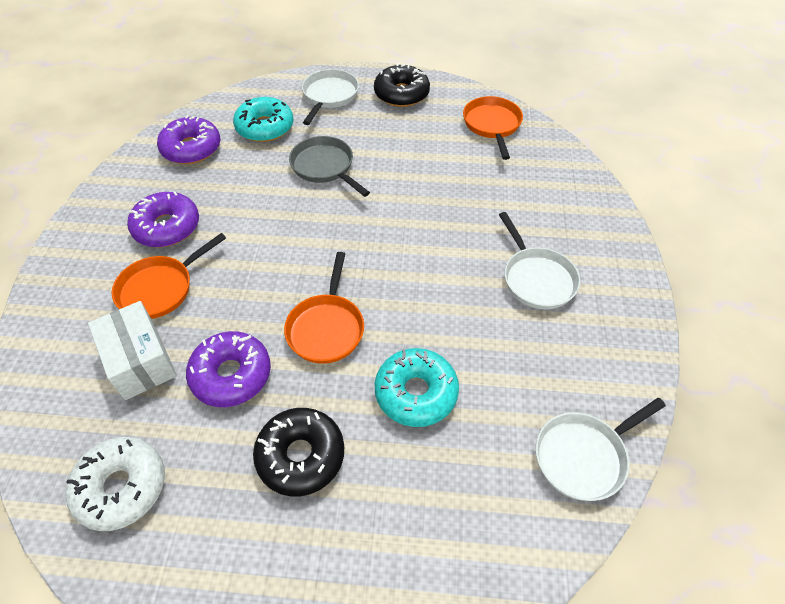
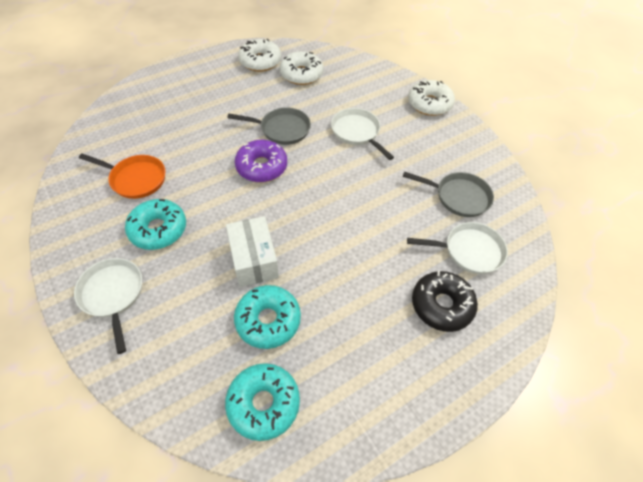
black donut: 2 -> 1
grey pan: 1 -> 2
orange pan: 3 -> 1
purple donut: 3 -> 1
turquoise donut: 2 -> 3
white donut: 1 -> 3

